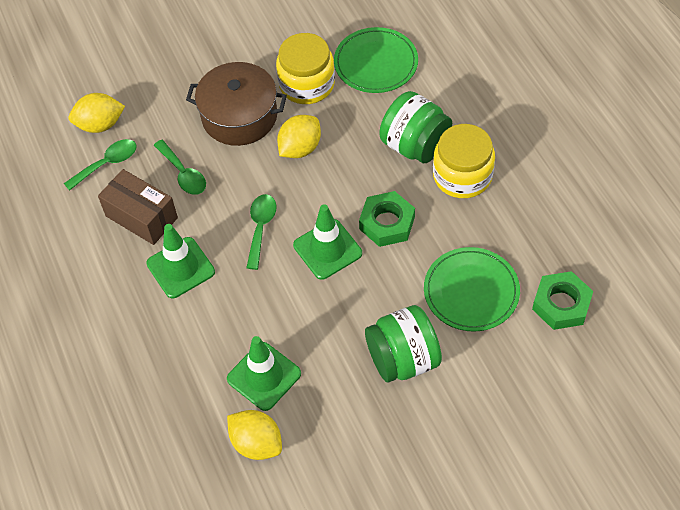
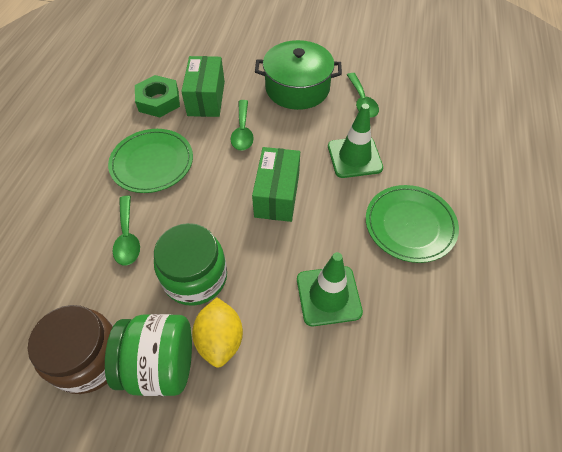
brown box: 1 -> 0
brown jar: 0 -> 1
brown pot: 1 -> 0
green box: 0 -> 2
green nut: 2 -> 1
green pot: 0 -> 1
green traffic cone: 3 -> 2
yellow jar: 2 -> 0
yellow lemon: 3 -> 1

